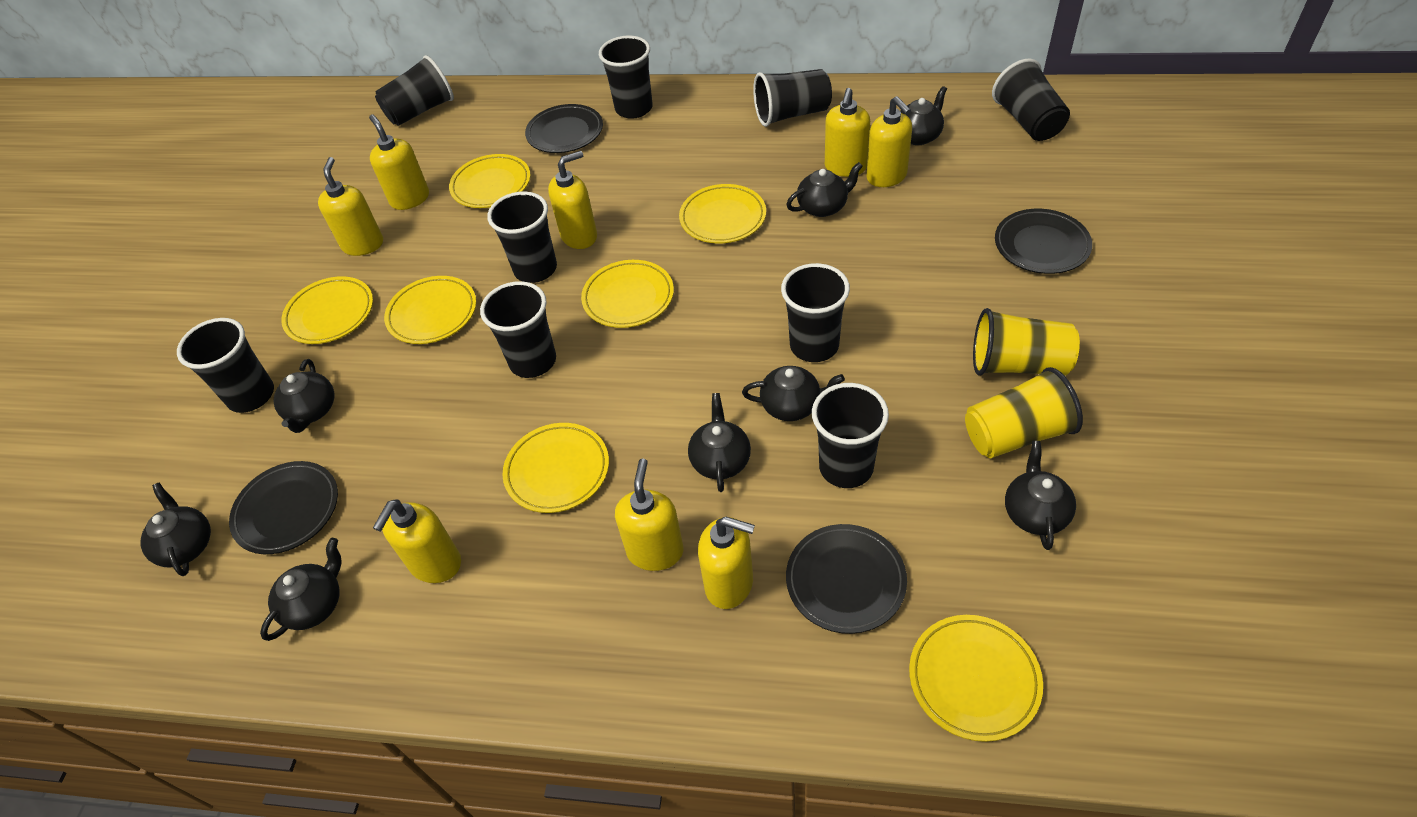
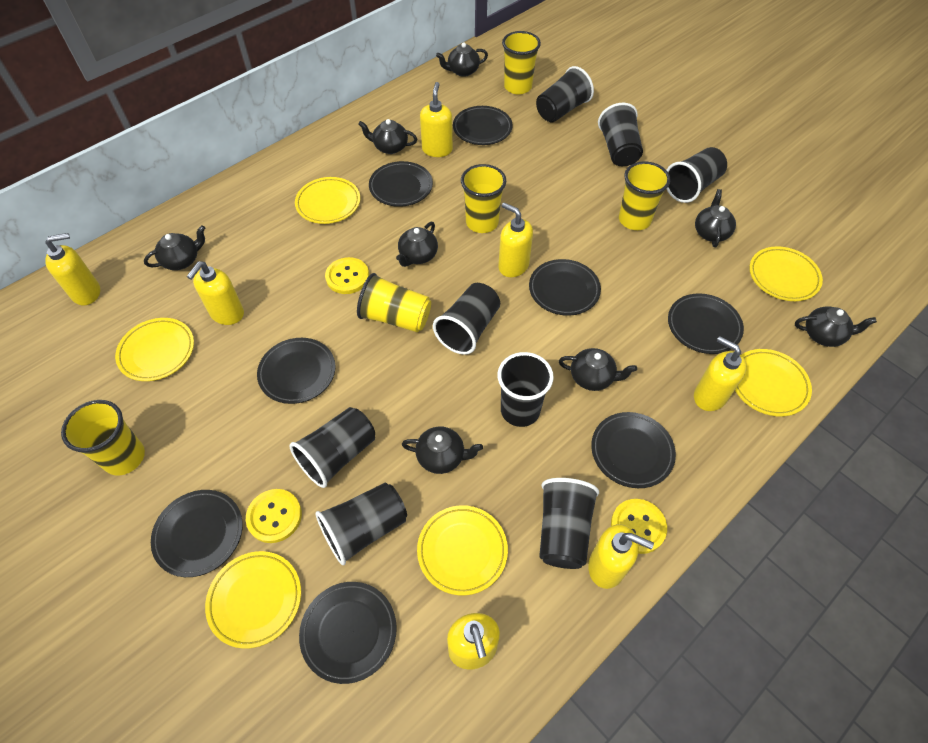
black cup: 9 -> 8
black plate: 4 -> 8
yellow button: 0 -> 3
yellow cup: 2 -> 5
yellow plate: 7 -> 6
yellow soap dispenser: 8 -> 7

